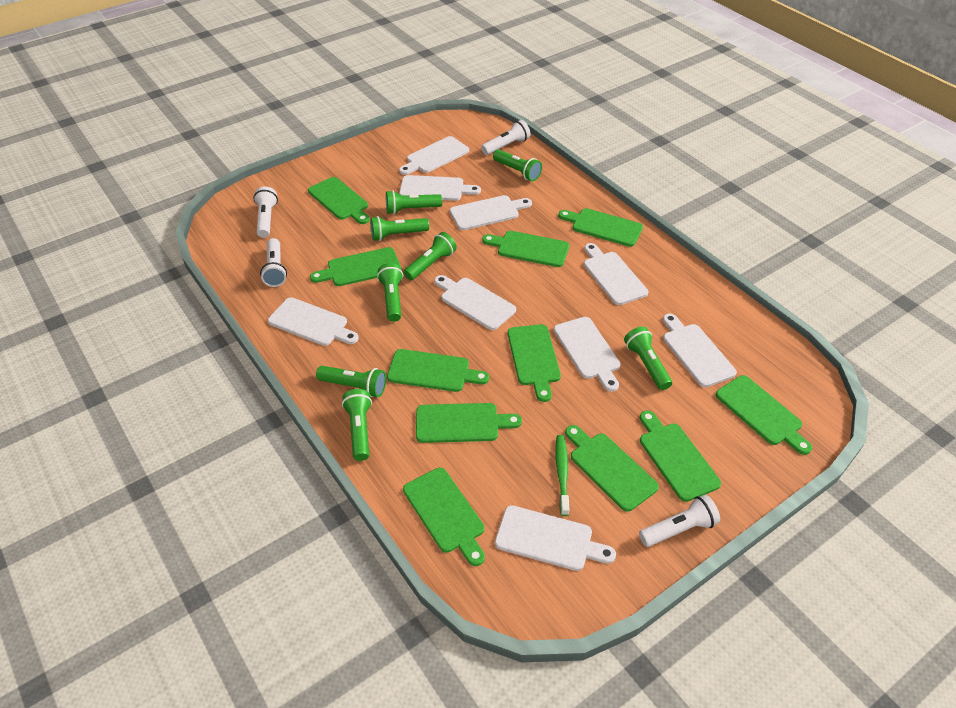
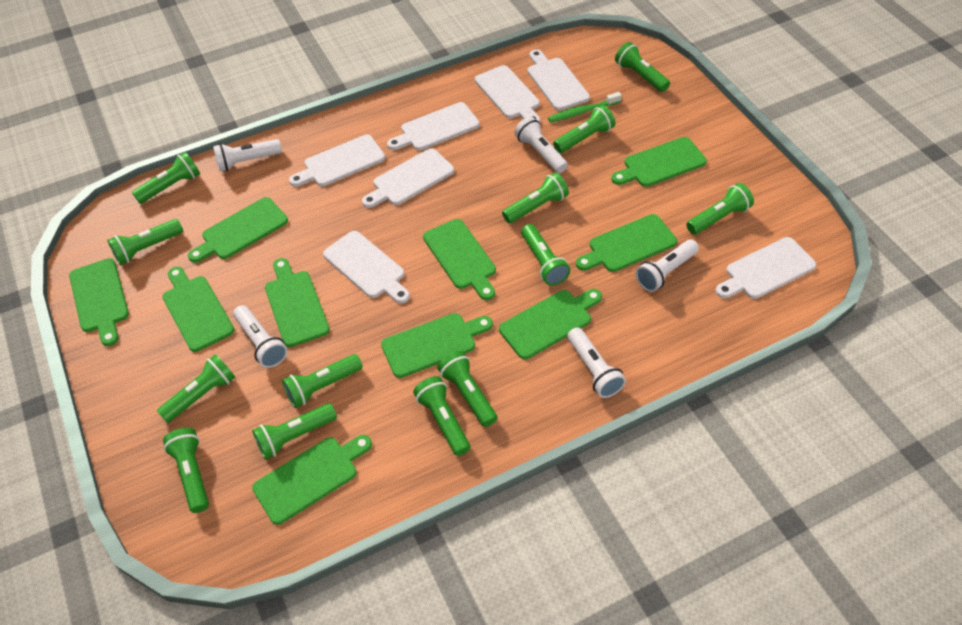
green cutting board: 11 -> 10
green flashlight: 8 -> 13
white cutting board: 9 -> 7
white flashlight: 4 -> 5

